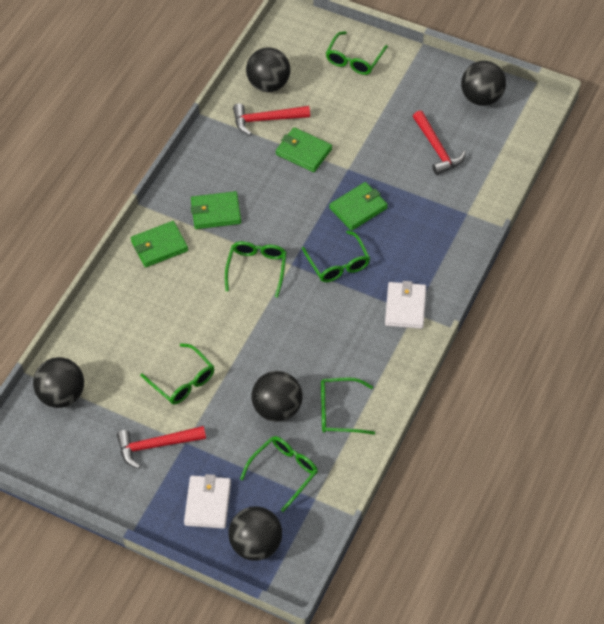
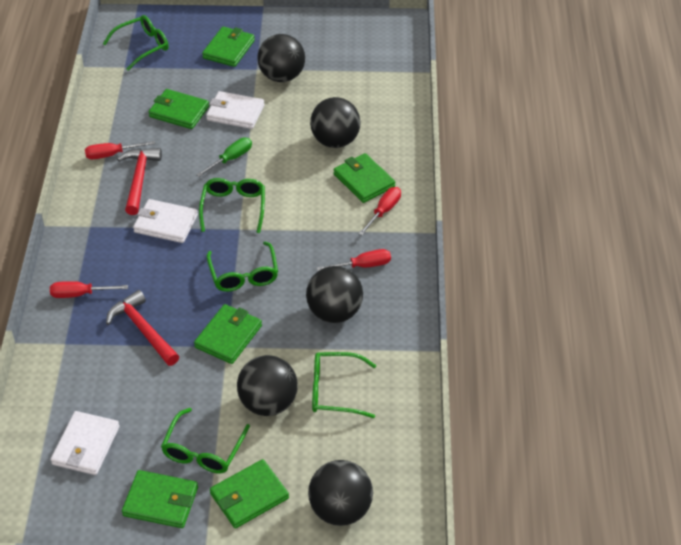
green glasses: 6 -> 5
green screwdriver: 0 -> 1
green wallet: 4 -> 6
red hammer: 3 -> 2
red screwdriver: 0 -> 4
white wallet: 2 -> 3

